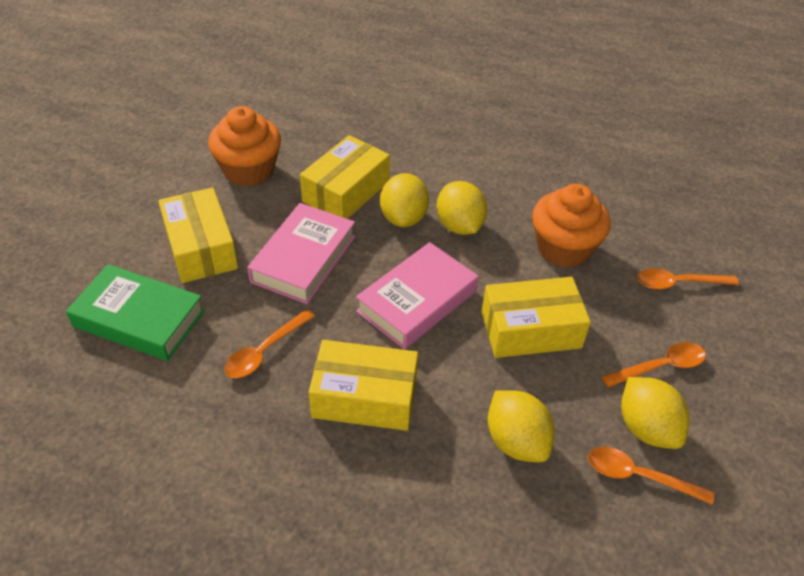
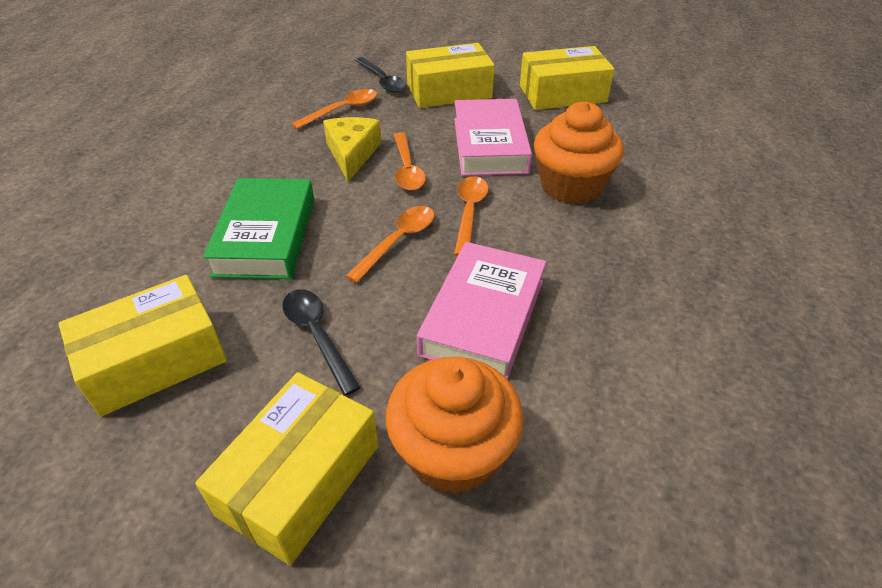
black spoon: 0 -> 2
yellow cheese: 0 -> 1
yellow lemon: 4 -> 0

